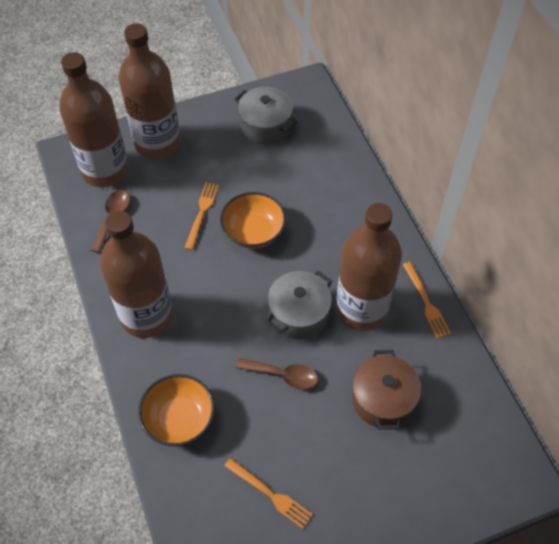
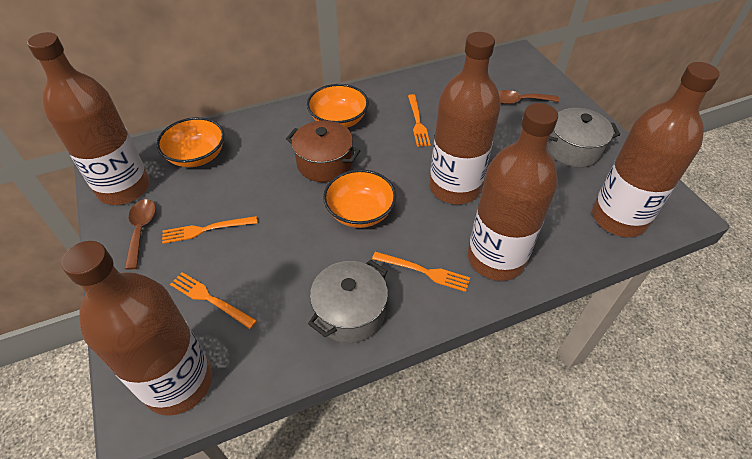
brown bottle: 4 -> 5
orange bowl: 2 -> 3
orange fork: 3 -> 4

